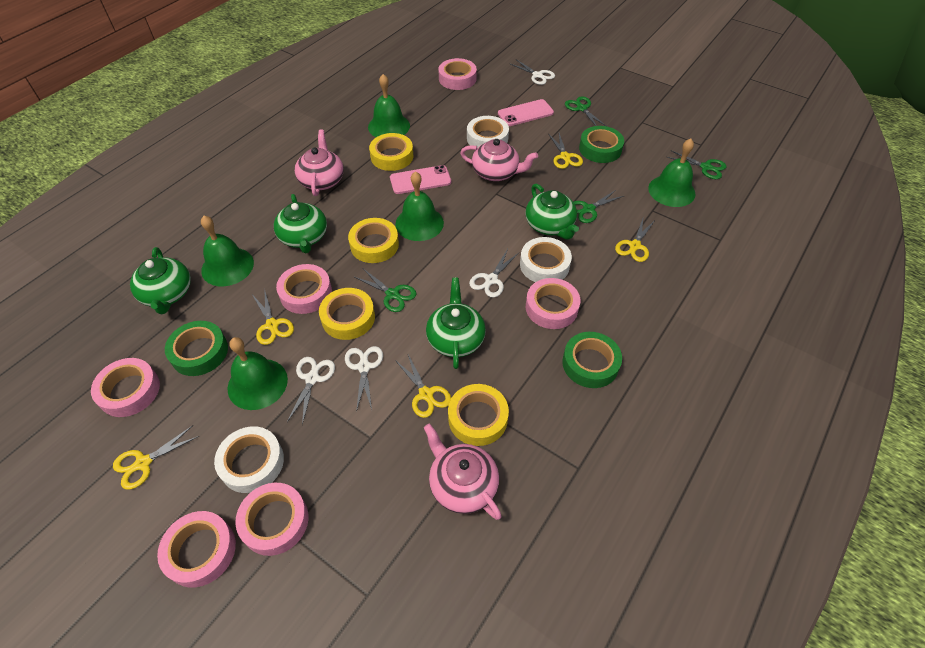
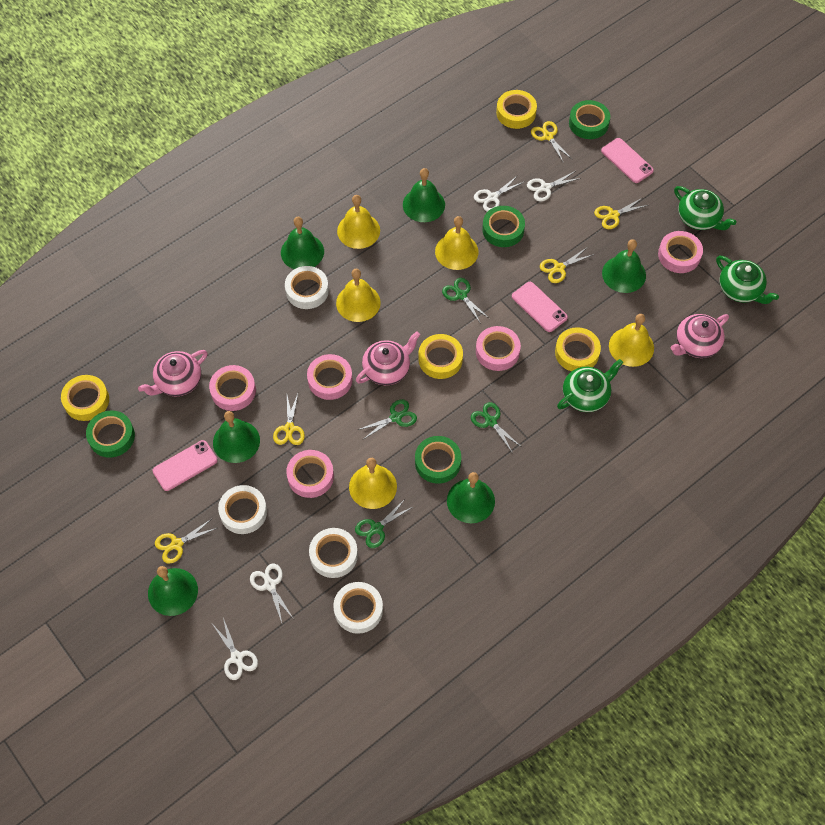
green bell: 5 -> 6
green tape: 3 -> 4
green teapot: 4 -> 3
pink phone: 2 -> 3
pink tape: 6 -> 5
white tape: 3 -> 4
yellow bell: 0 -> 5

